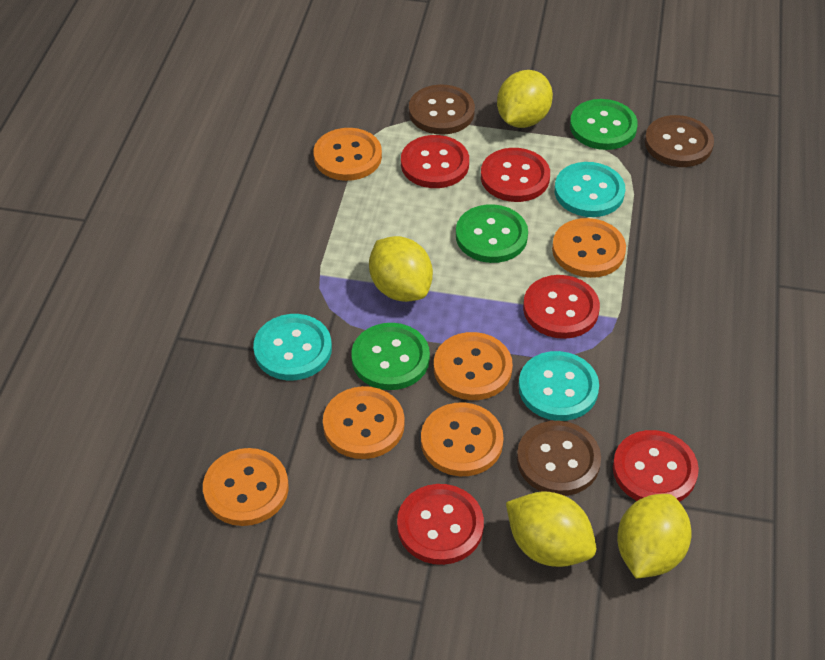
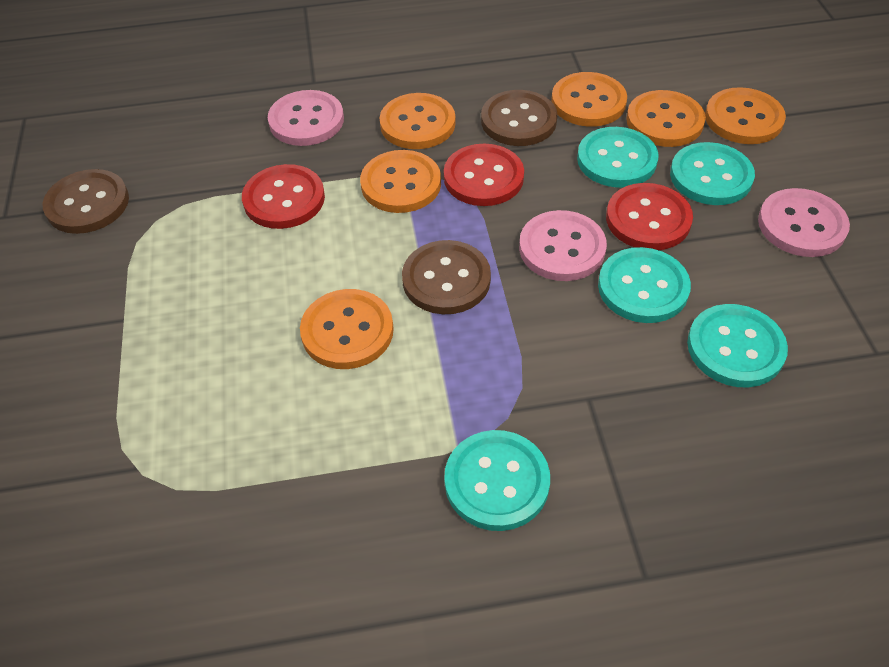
green button: 3 -> 0
pink button: 0 -> 3
red button: 5 -> 3
turquoise button: 3 -> 5
yellow lemon: 4 -> 0

